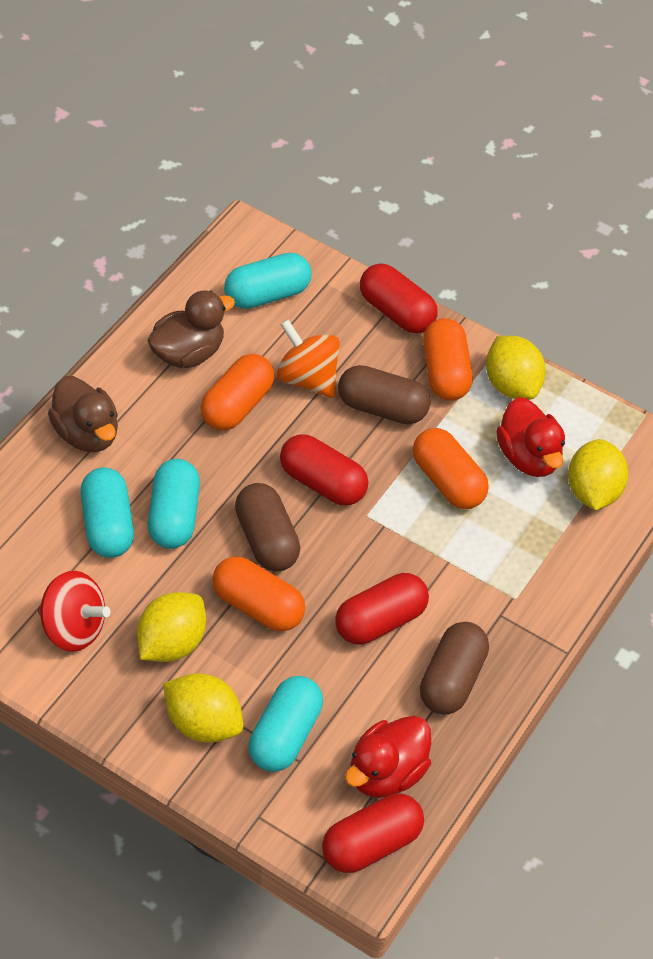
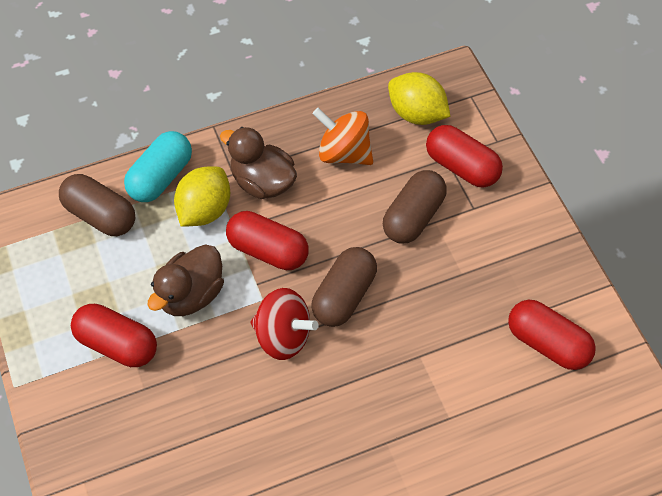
orange capsule: 4 -> 0
red duck: 2 -> 0
turquoise capsule: 4 -> 1
yellow lemon: 4 -> 2

